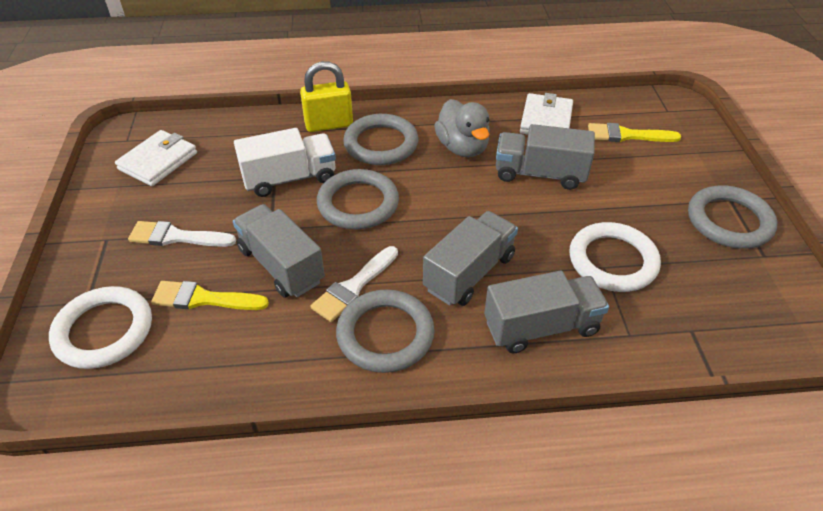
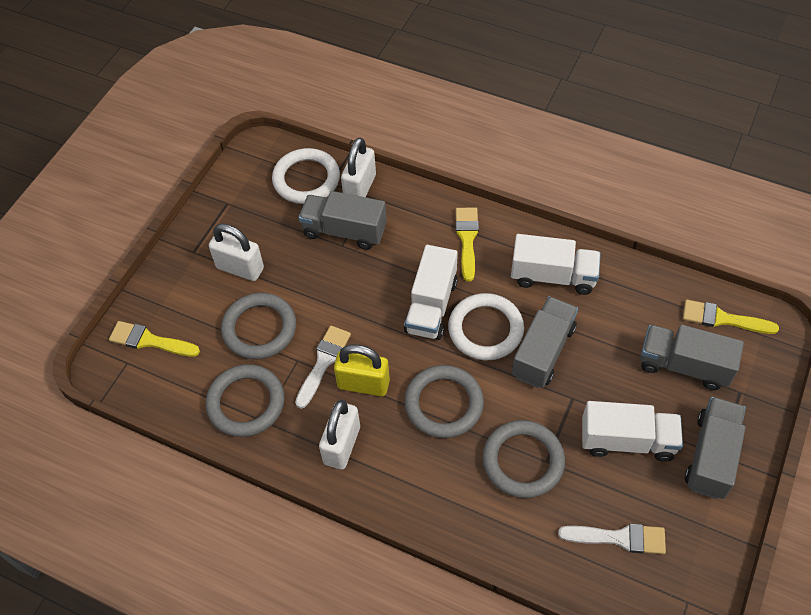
grey duck: 1 -> 0
white padlock: 0 -> 3
white truck: 1 -> 3
white wallet: 2 -> 0
yellow brush: 2 -> 3

